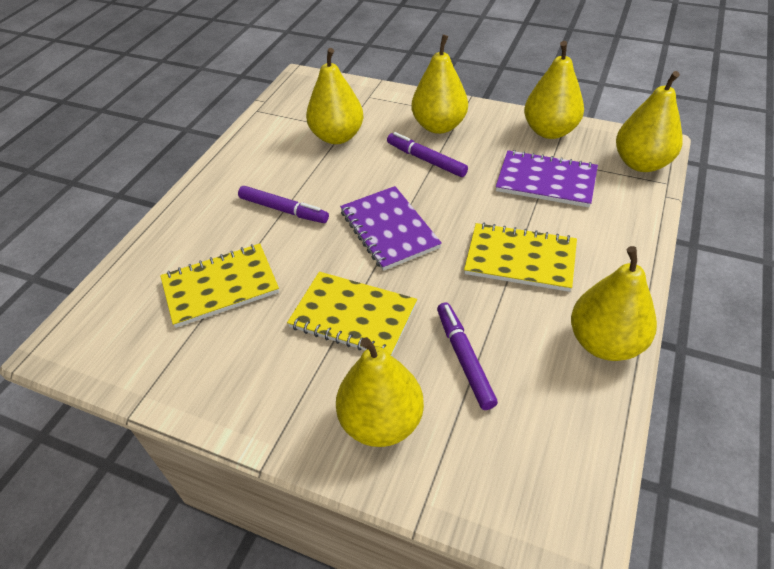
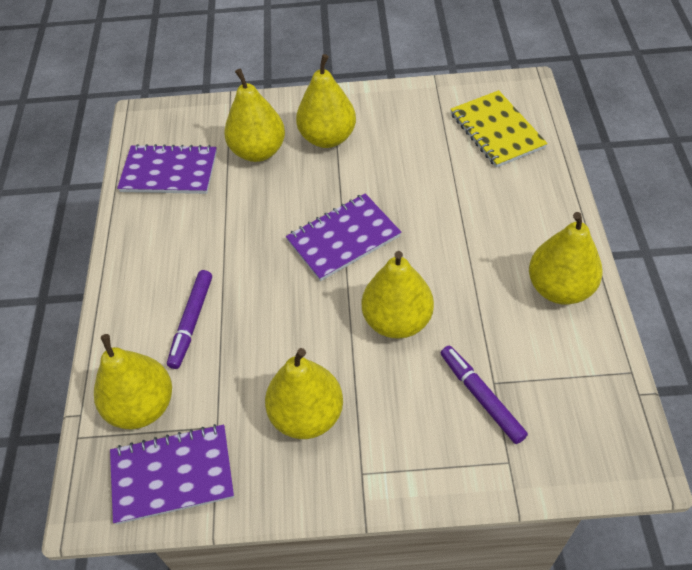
purple marker: 3 -> 2
purple notebook: 2 -> 3
yellow notebook: 3 -> 1

